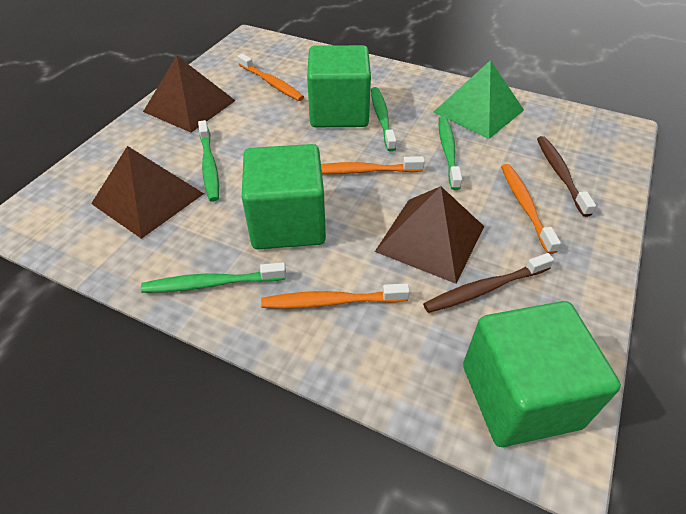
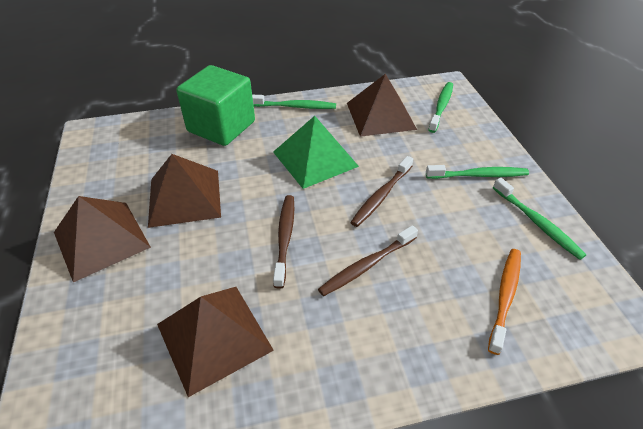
brown pyramid: 3 -> 4
brown toothbrush: 2 -> 3
green cube: 3 -> 1
orange toothbrush: 4 -> 1

